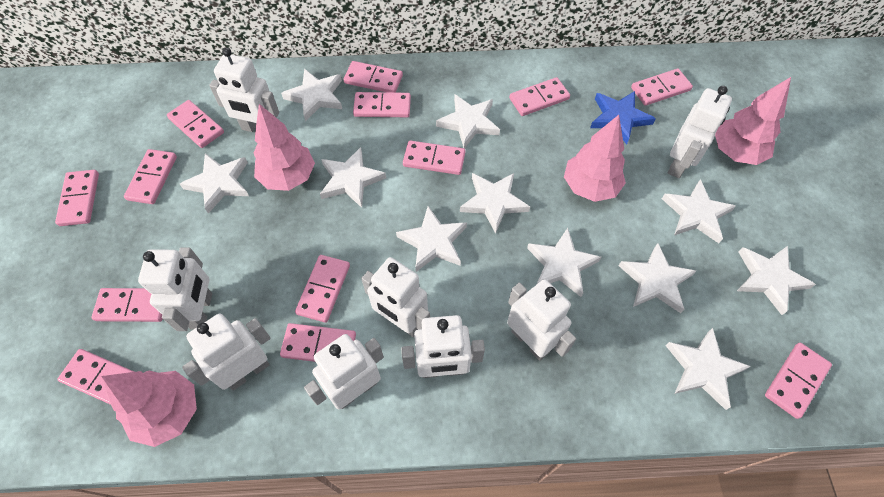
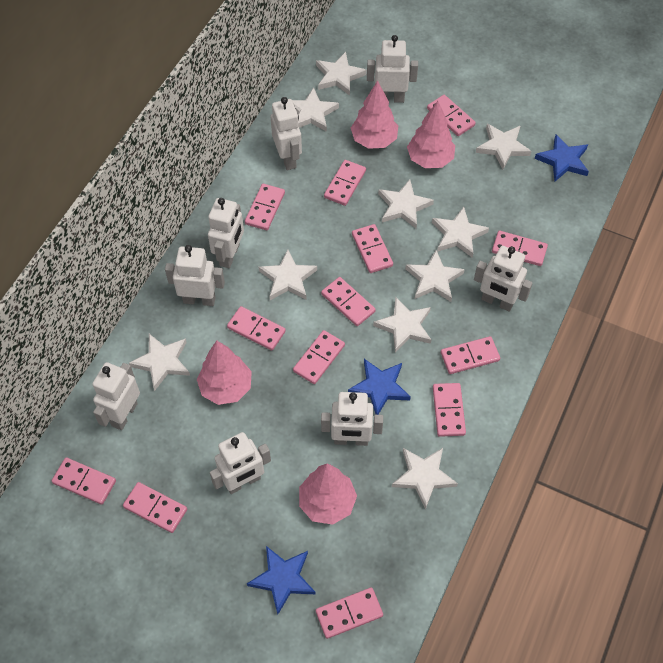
blue star: 1 -> 3
white star: 11 -> 10

